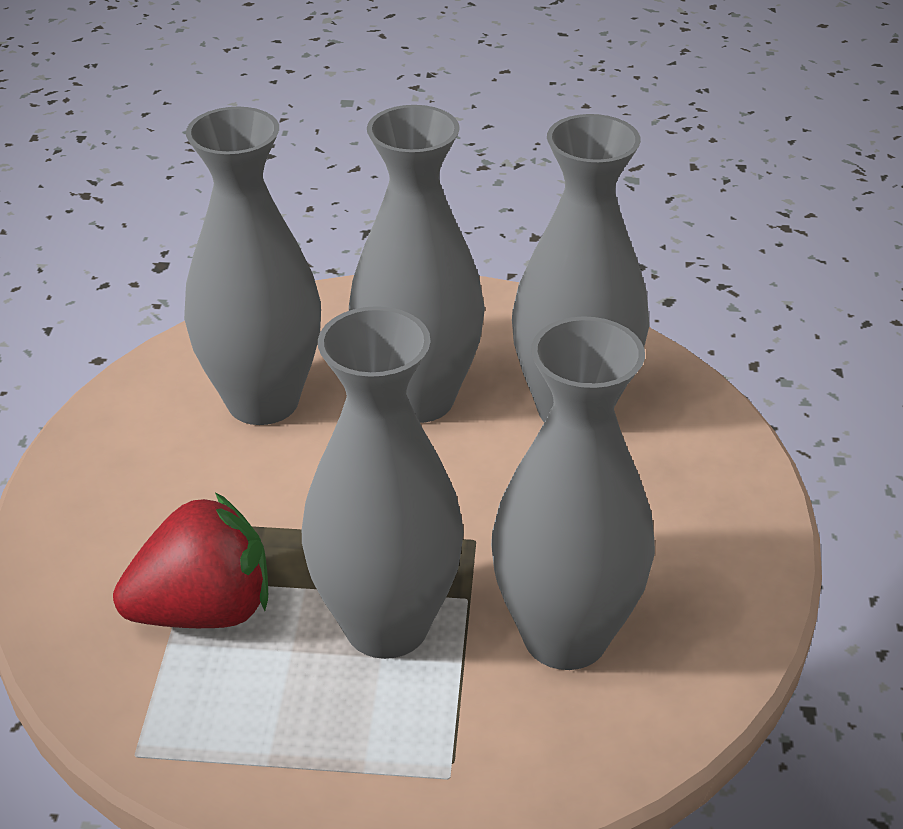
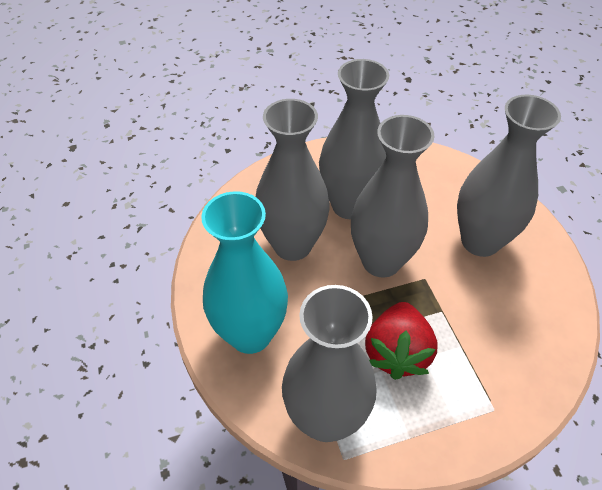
turquoise vase: 0 -> 1

